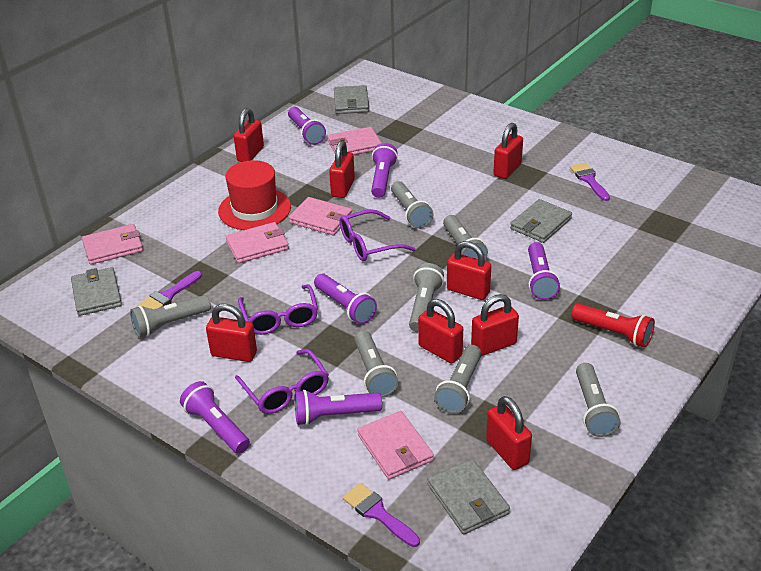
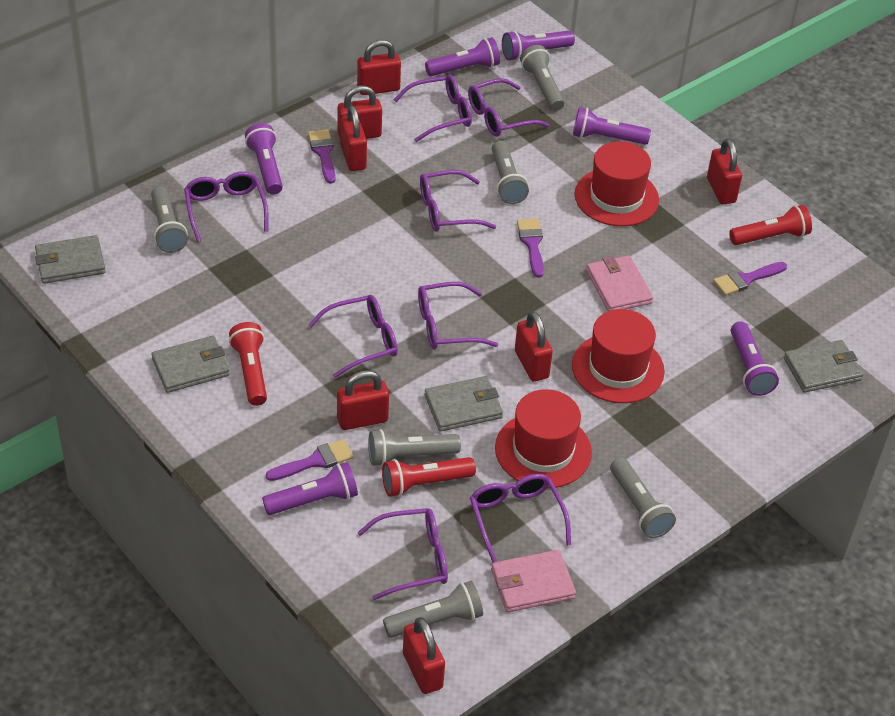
grey flashlight: 7 -> 6
pink wallet: 5 -> 2
purple brush: 3 -> 4
purple glasses: 3 -> 8
red flashlight: 1 -> 3
red hat: 1 -> 3
red padlock: 8 -> 7

